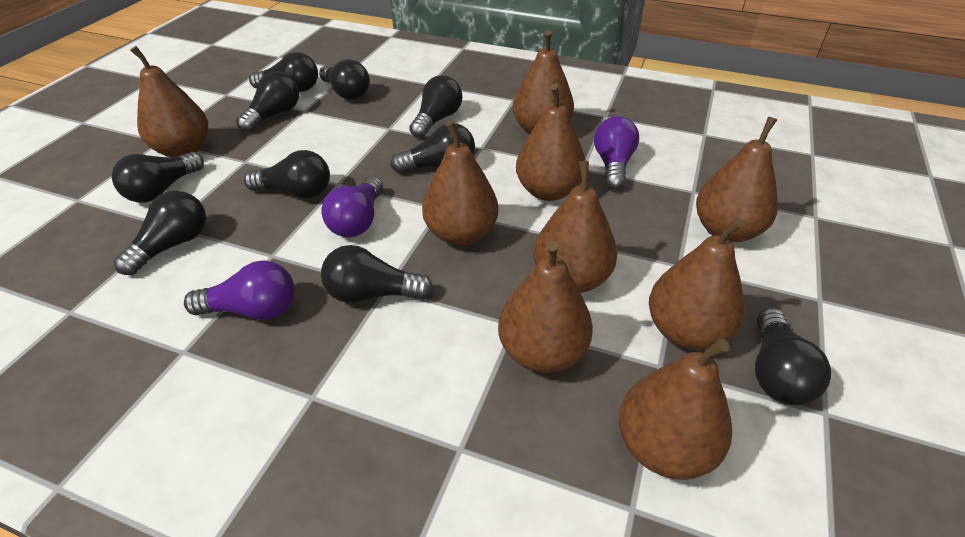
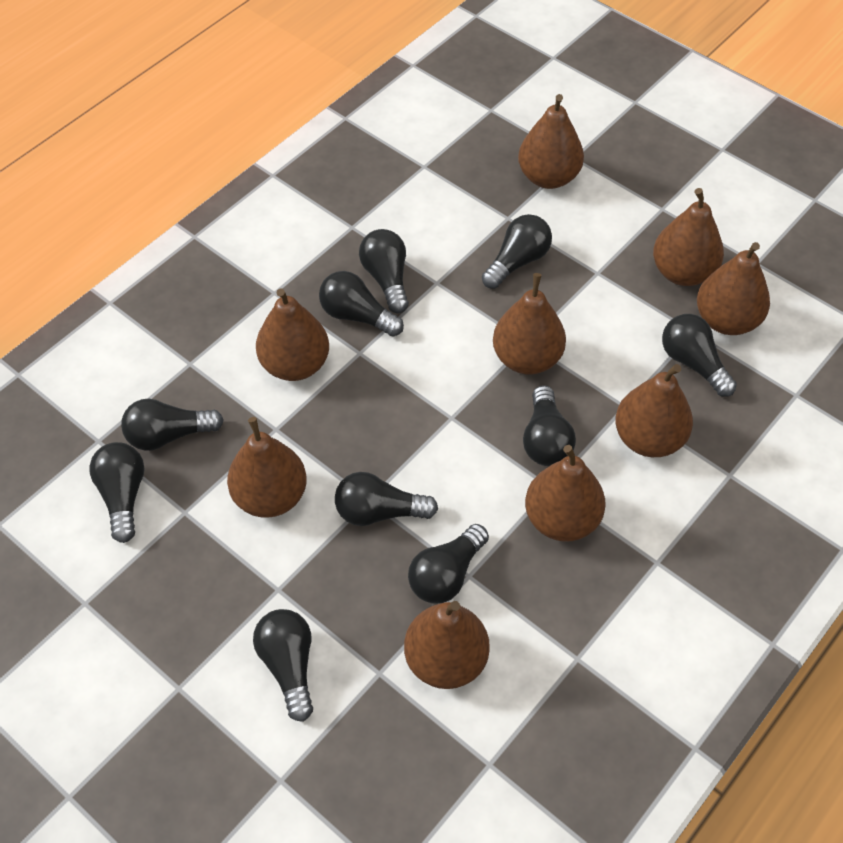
purple light bulb: 3 -> 0

